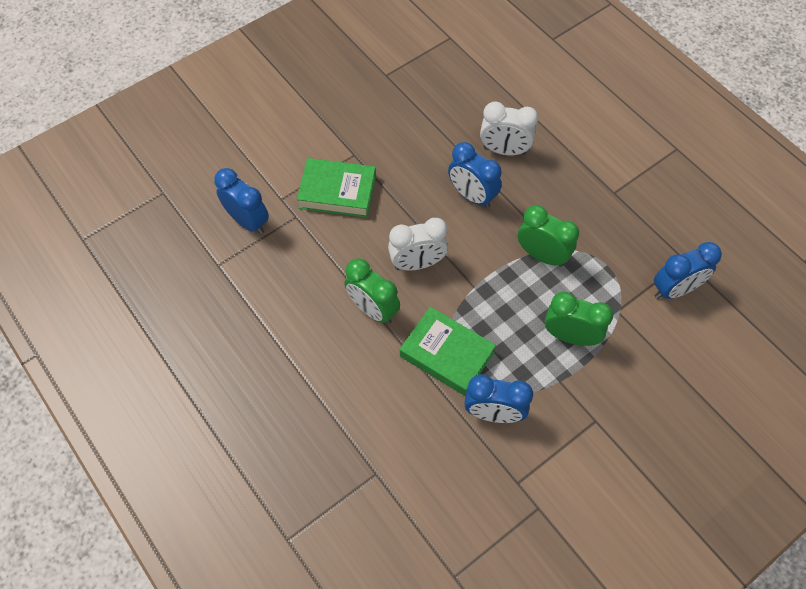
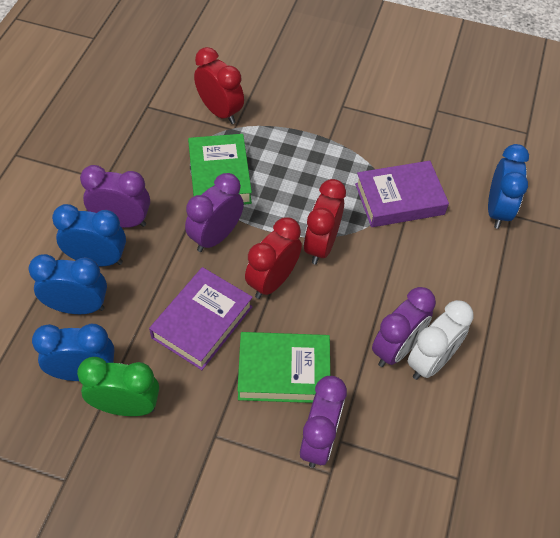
green clock: 3 -> 1
purple book: 0 -> 2
purple clock: 0 -> 4
red clock: 0 -> 3
white clock: 2 -> 1

